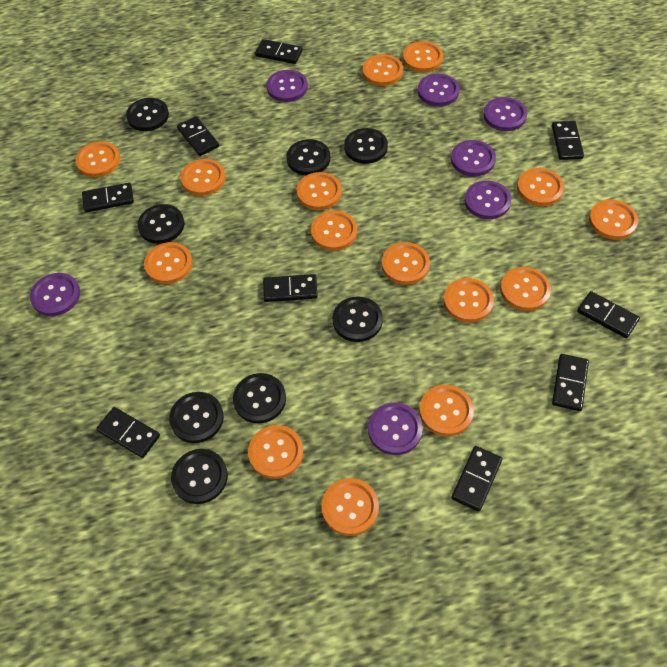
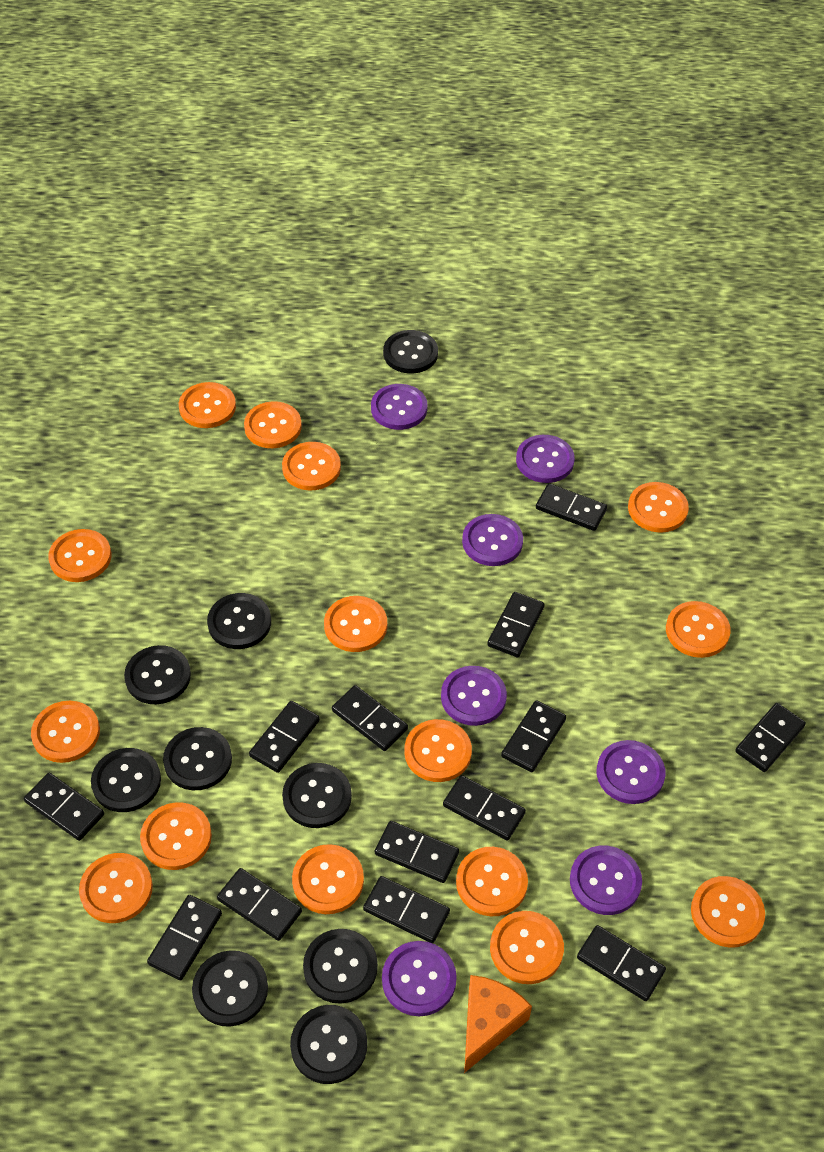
black button: 8 -> 9
black domino: 9 -> 13
orange cheese: 0 -> 1

